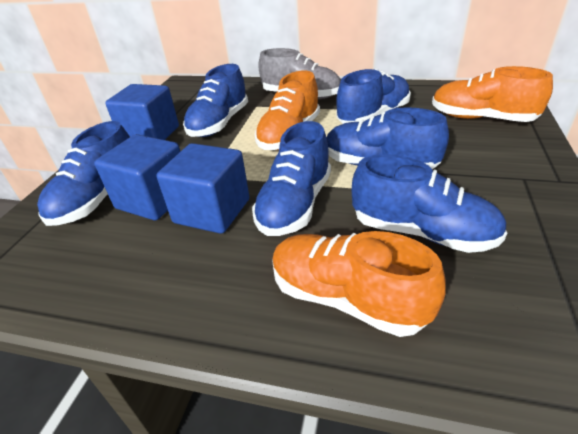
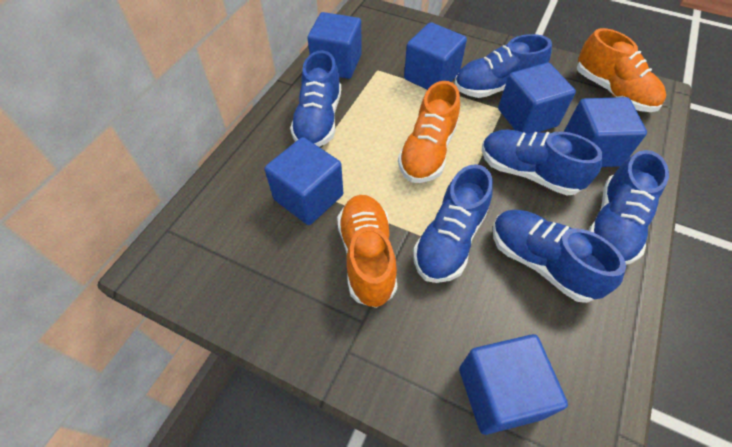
blue cube: 3 -> 6
grey shoe: 1 -> 0

